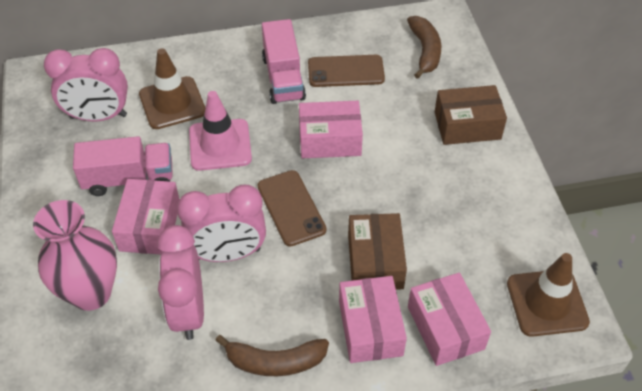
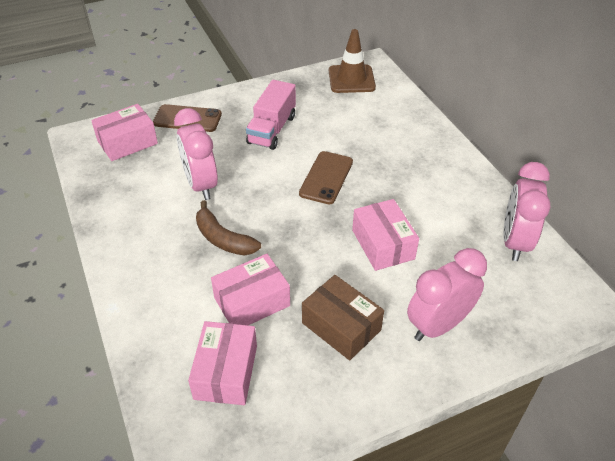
brown banana: 2 -> 1
brown box: 2 -> 1
brown traffic cone: 2 -> 1
pink traffic cone: 1 -> 0
pink truck: 2 -> 1
pink vase: 1 -> 0

